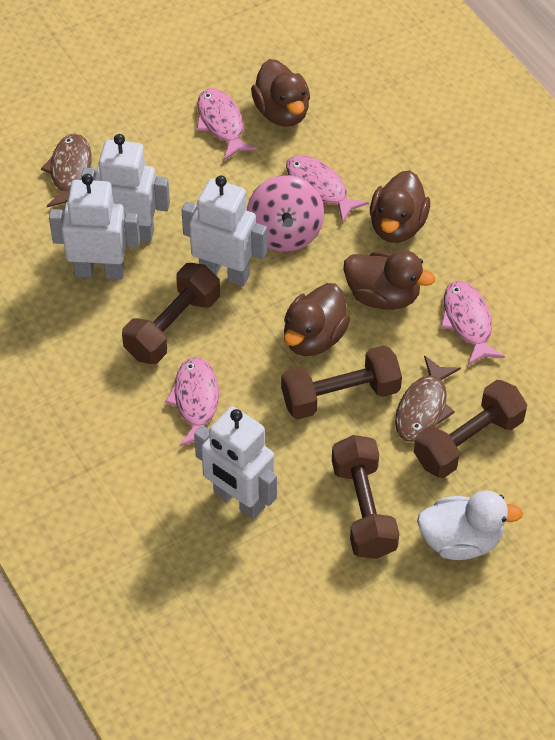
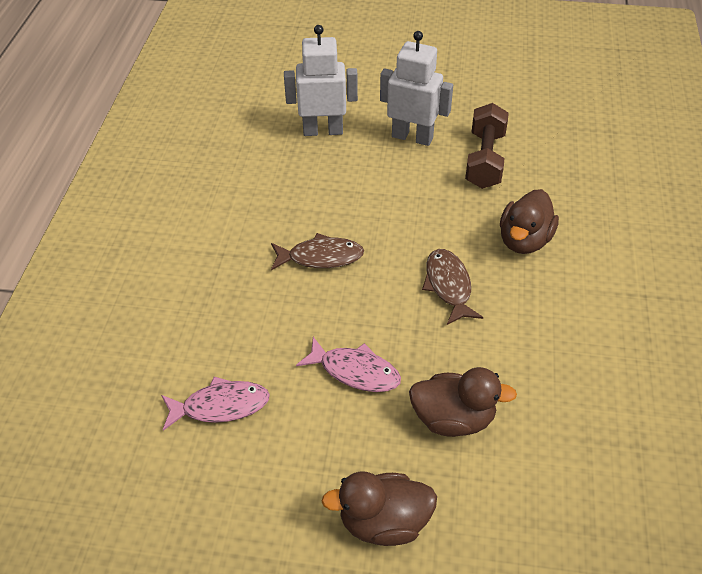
brown duck: 4 -> 3
brown dumbbell: 4 -> 1
pink fish: 4 -> 2
pink spinning top: 1 -> 0
white duck: 1 -> 0
white robot: 4 -> 2

